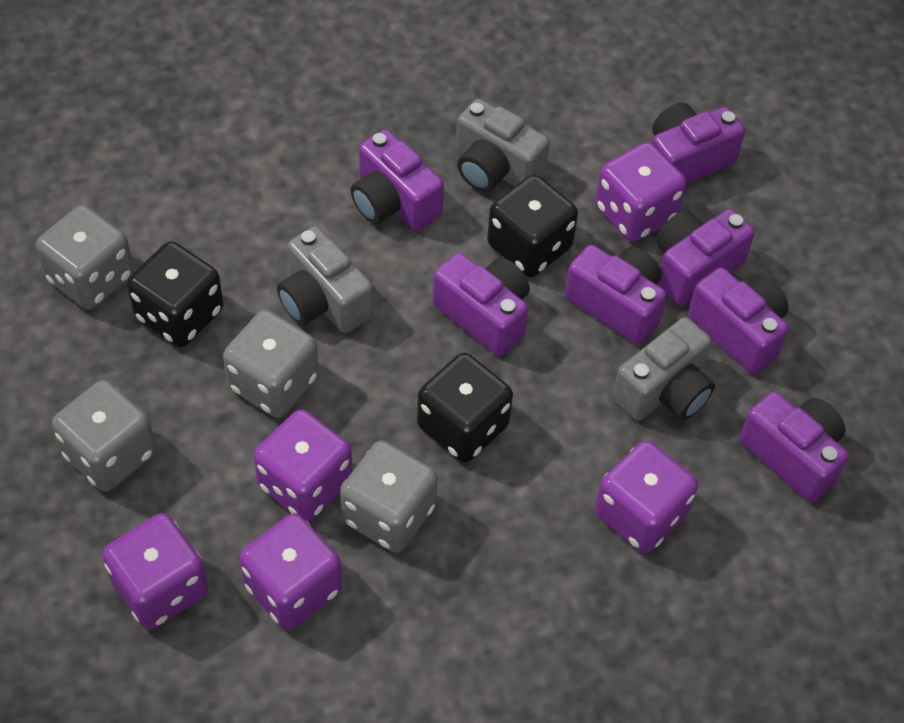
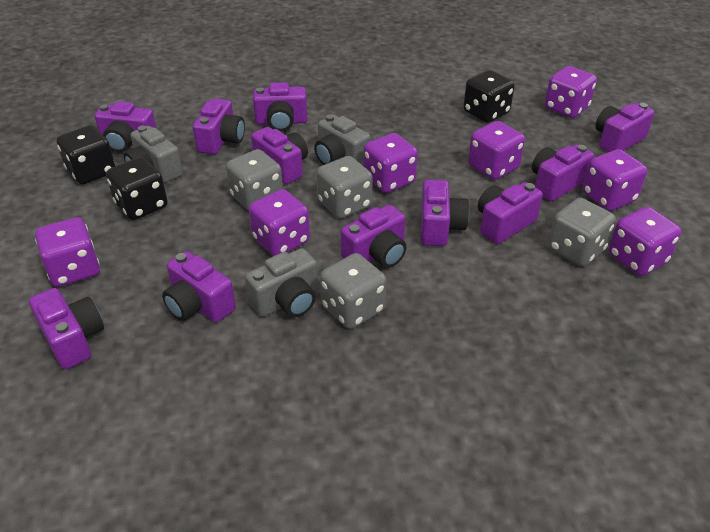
purple camera: 7 -> 11
purple dice: 5 -> 7

